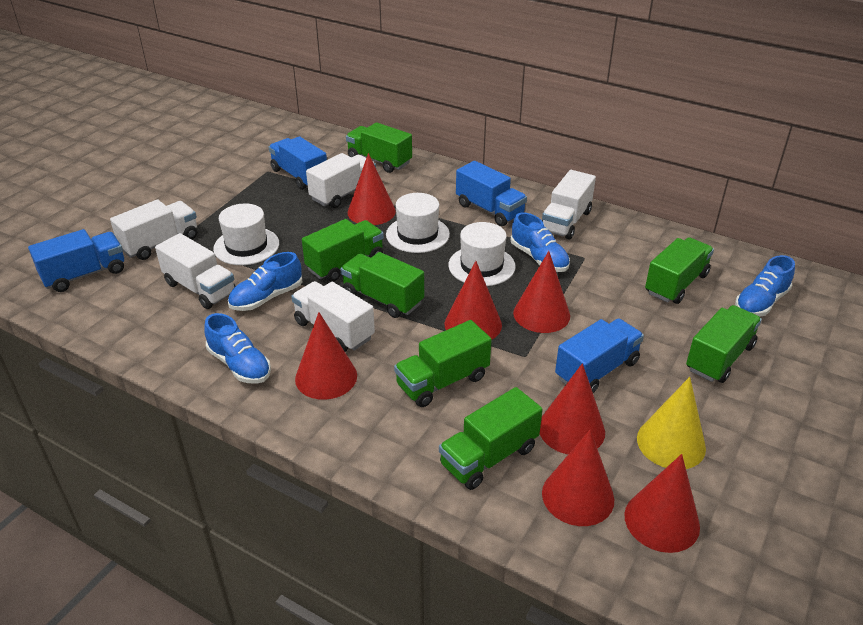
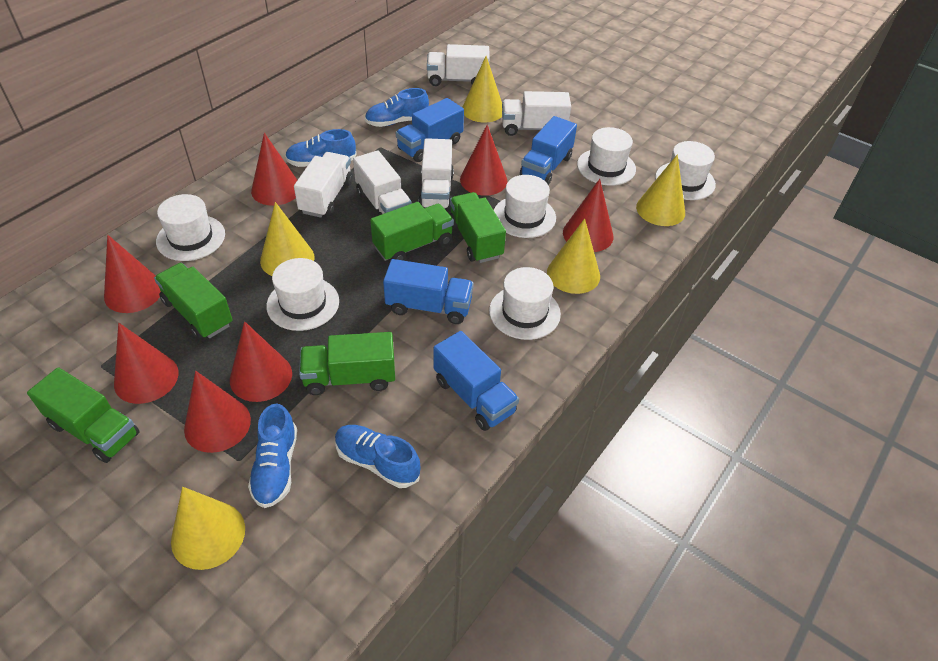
green truck: 7 -> 5
white hat: 3 -> 6
yellow cone: 1 -> 5

